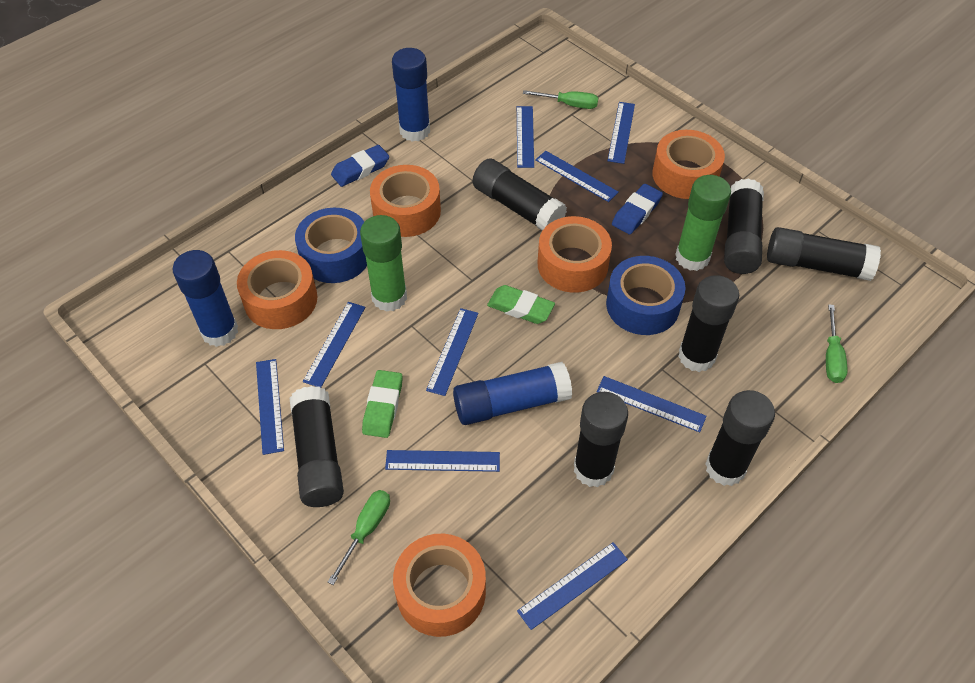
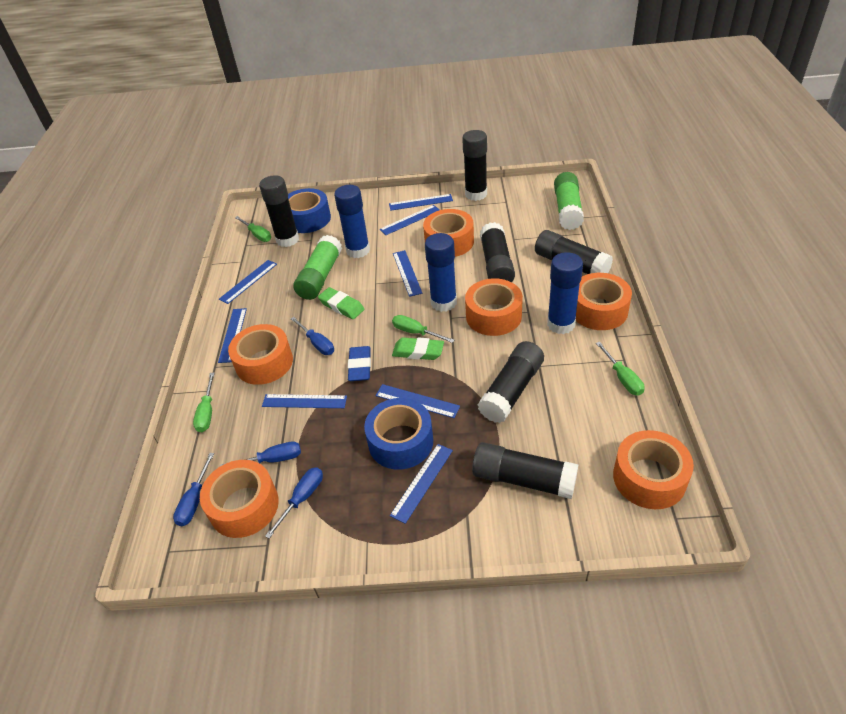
black glue stick: 7 -> 6
blue eraser: 2 -> 1
blue ruler: 9 -> 8
blue screwdriver: 0 -> 4
green screwdriver: 3 -> 4
orange tape: 5 -> 6

